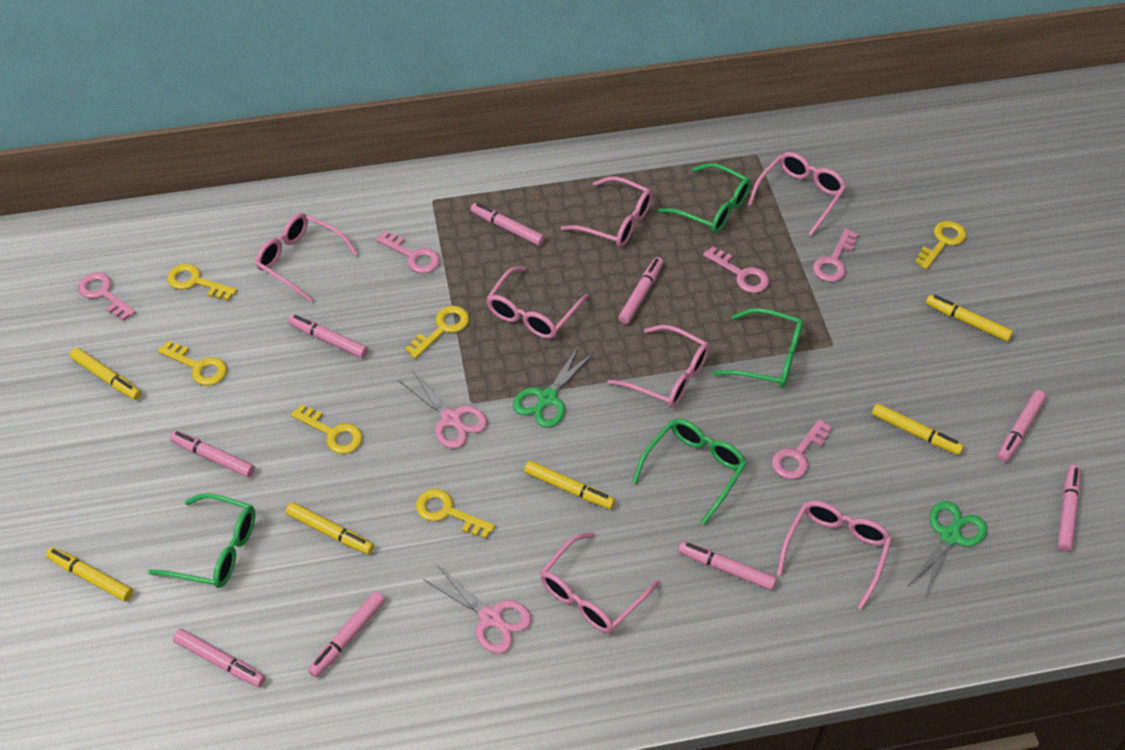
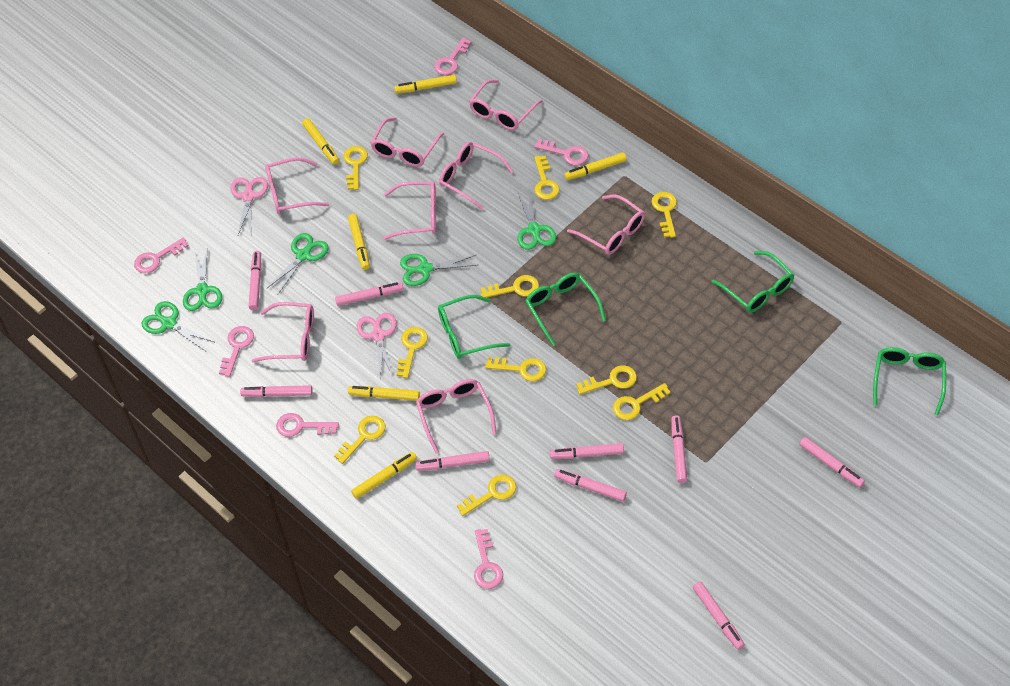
green scissors: 2 -> 5
pink glasses: 7 -> 8
pink key: 5 -> 6
yellow key: 6 -> 10

